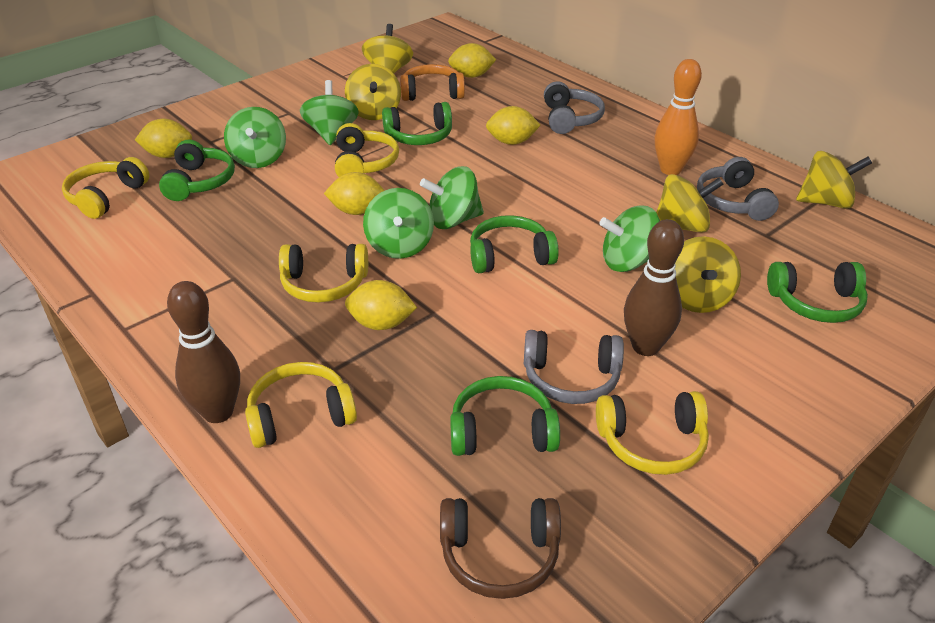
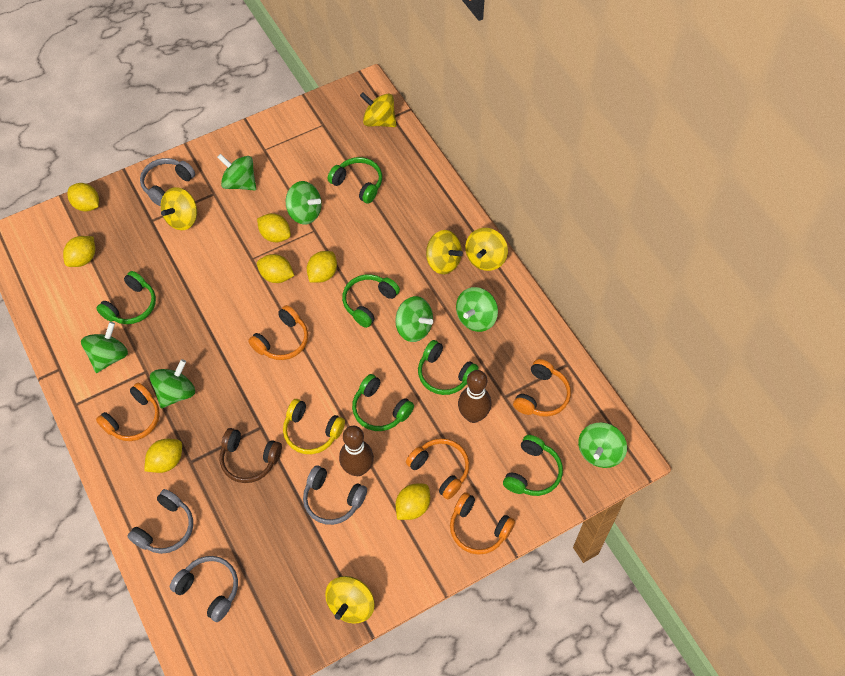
green headphones: 5 -> 6
green spinning top: 5 -> 7
grey headphones: 3 -> 4
orange bowling pin: 1 -> 0
orange headphones: 1 -> 5
yellow headphones: 5 -> 1
yellow lemon: 5 -> 7

